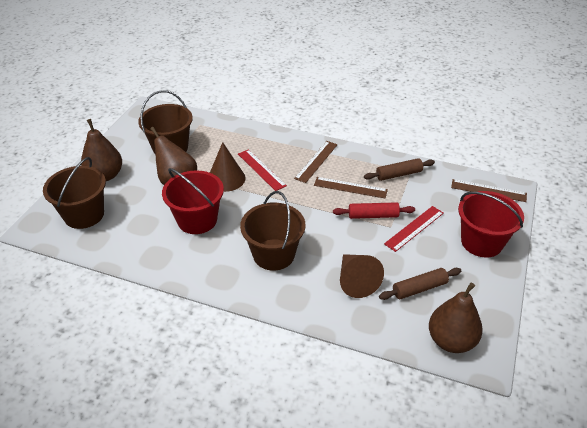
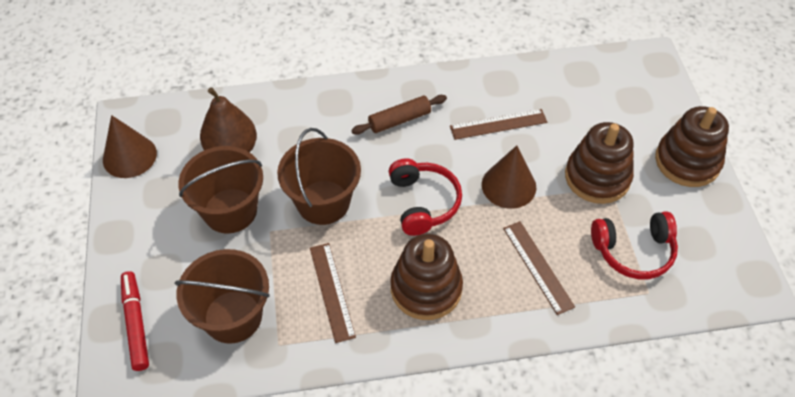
brown pear: 3 -> 1
brown rolling pin: 2 -> 1
brown stacking toy: 0 -> 3
red bucket: 2 -> 0
red headphones: 0 -> 2
red marker: 0 -> 1
red rolling pin: 1 -> 0
red ruler: 2 -> 0

